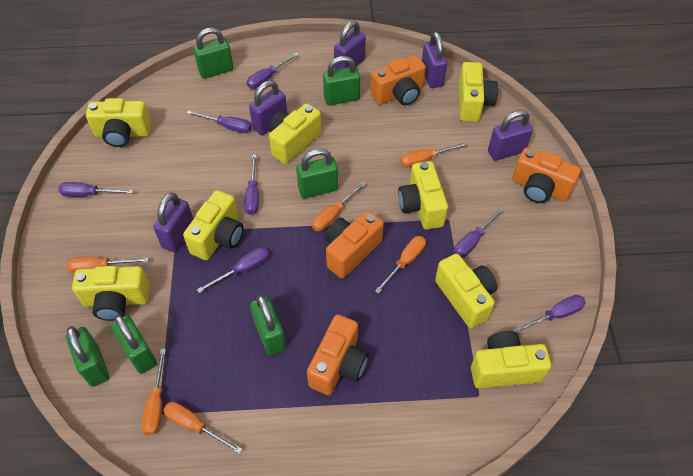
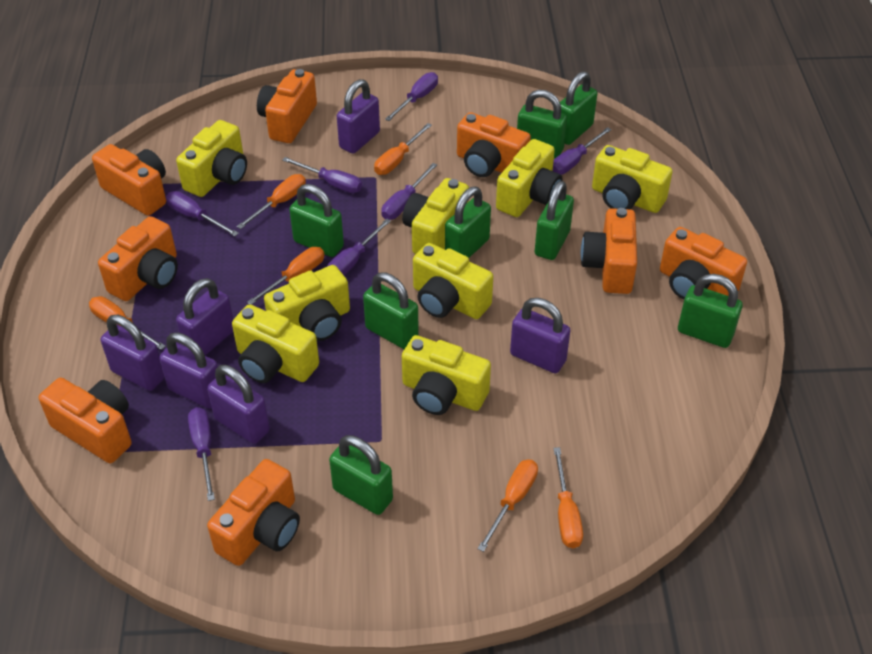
green padlock: 6 -> 8
orange camera: 4 -> 8
purple padlock: 5 -> 6

